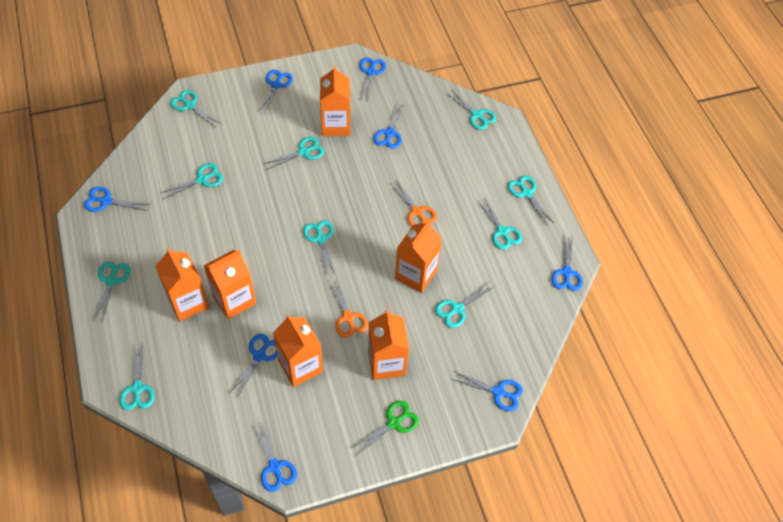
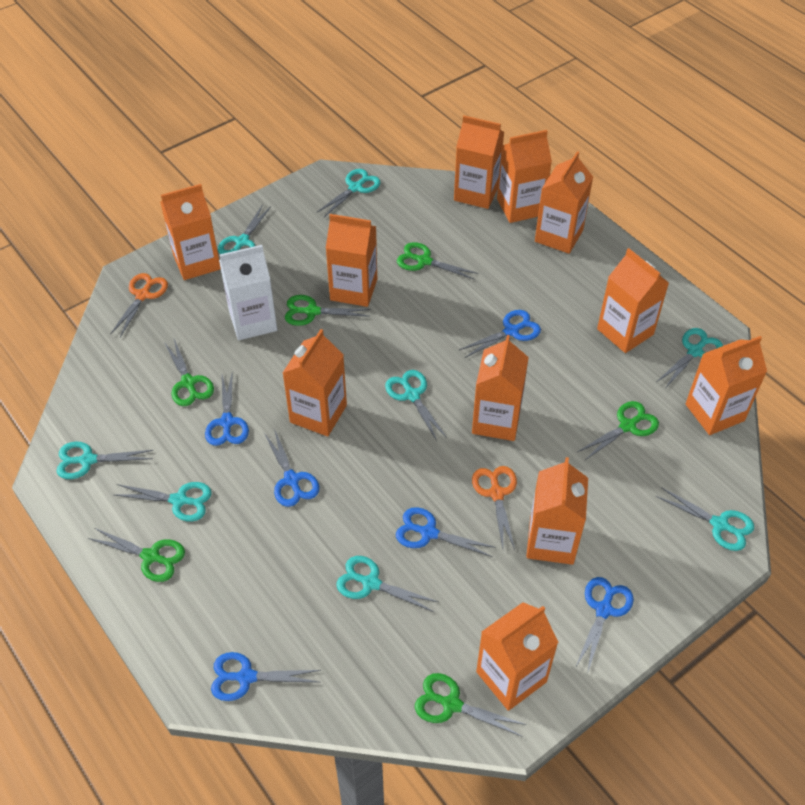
blue scissors: 8 -> 6
green scissors: 1 -> 6
orange carton: 6 -> 11
turquoise scissors: 10 -> 8
white carton: 0 -> 1

